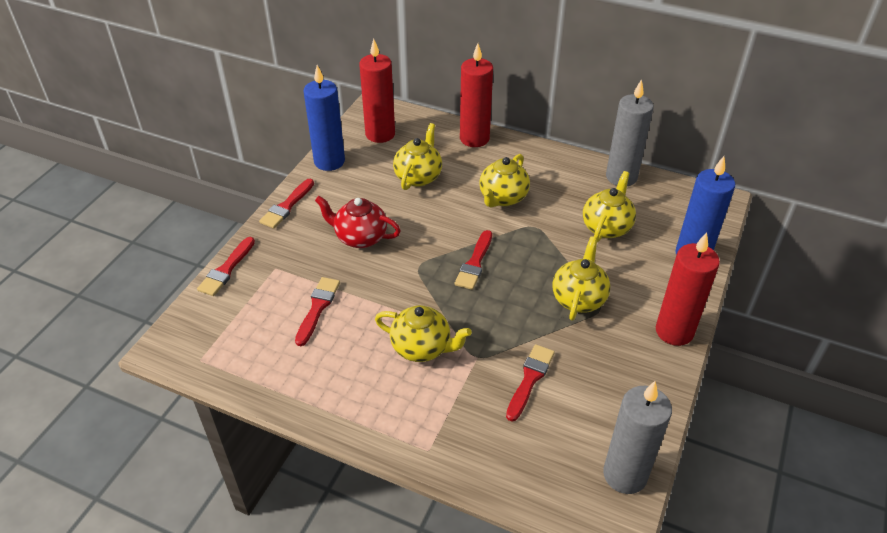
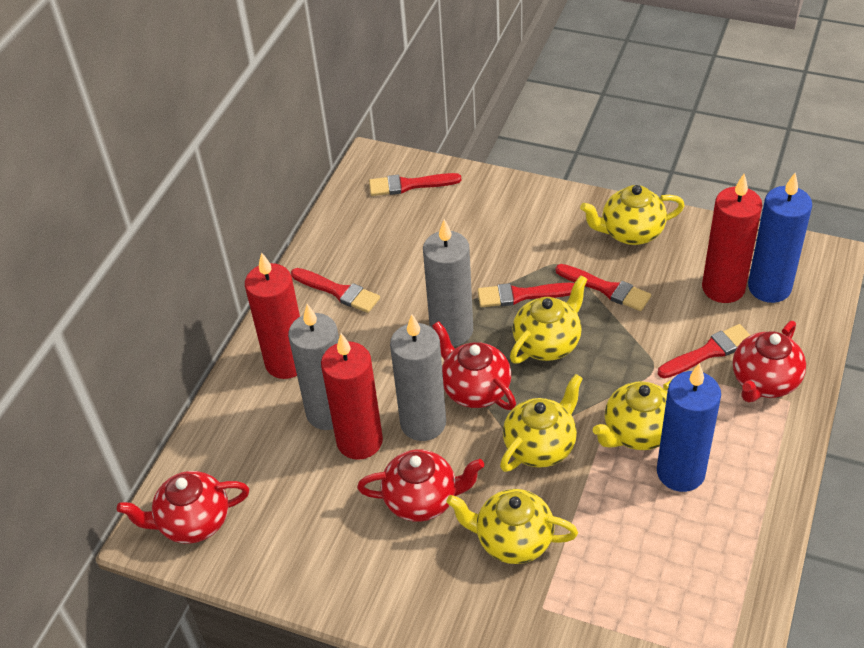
grey candle: 2 -> 3
red teapot: 1 -> 4

